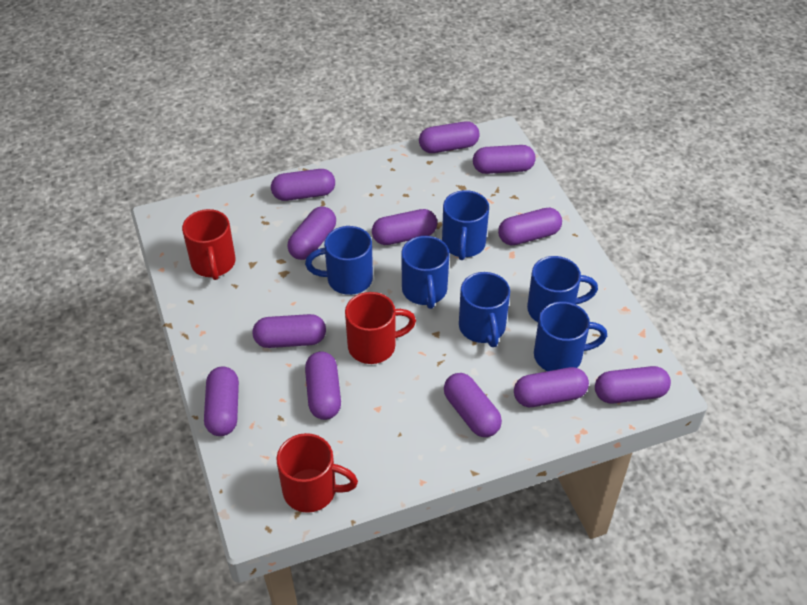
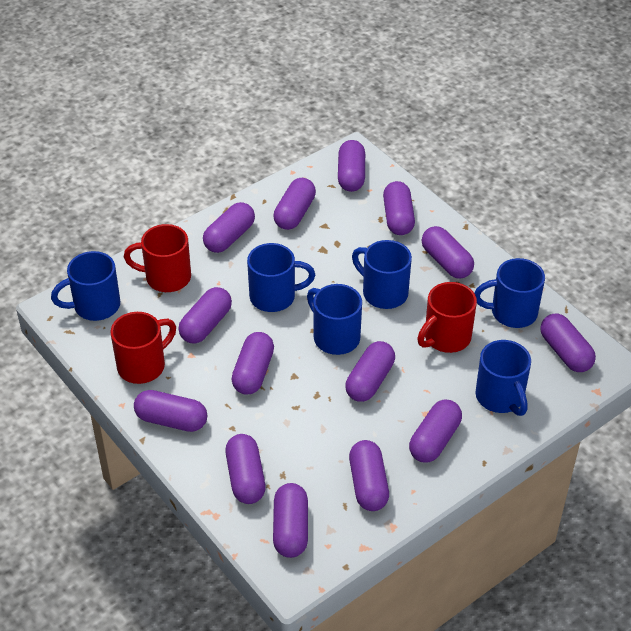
purple capsule: 12 -> 14

